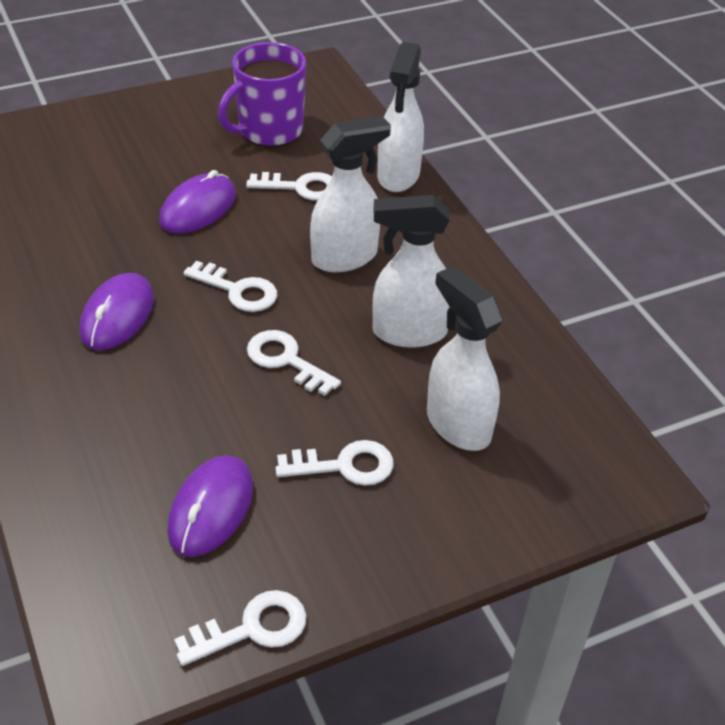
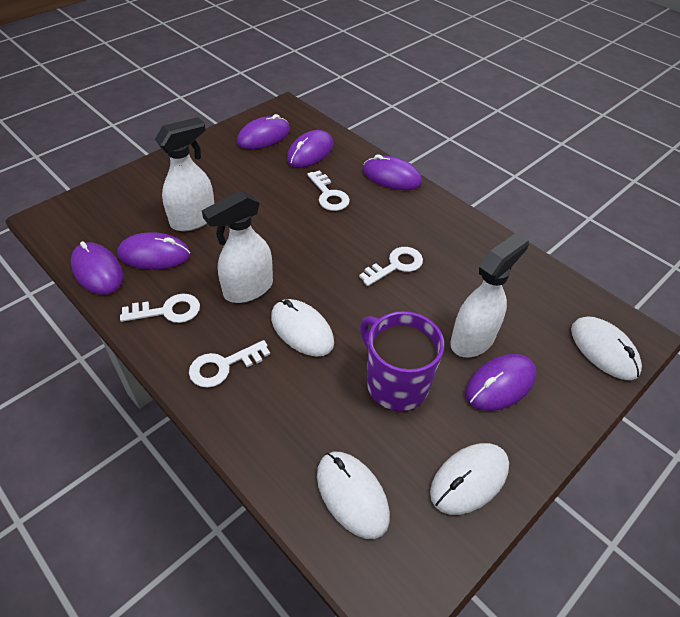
purple mouse: 3 -> 6
white key: 5 -> 4
white mouse: 0 -> 4
white spray bottle: 4 -> 3

